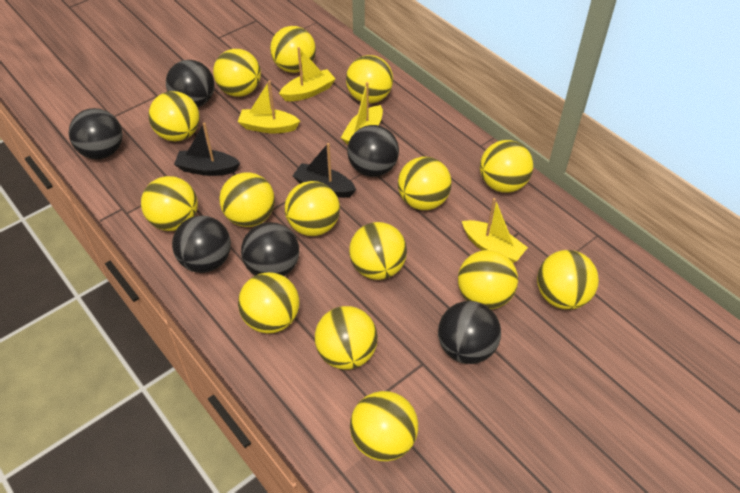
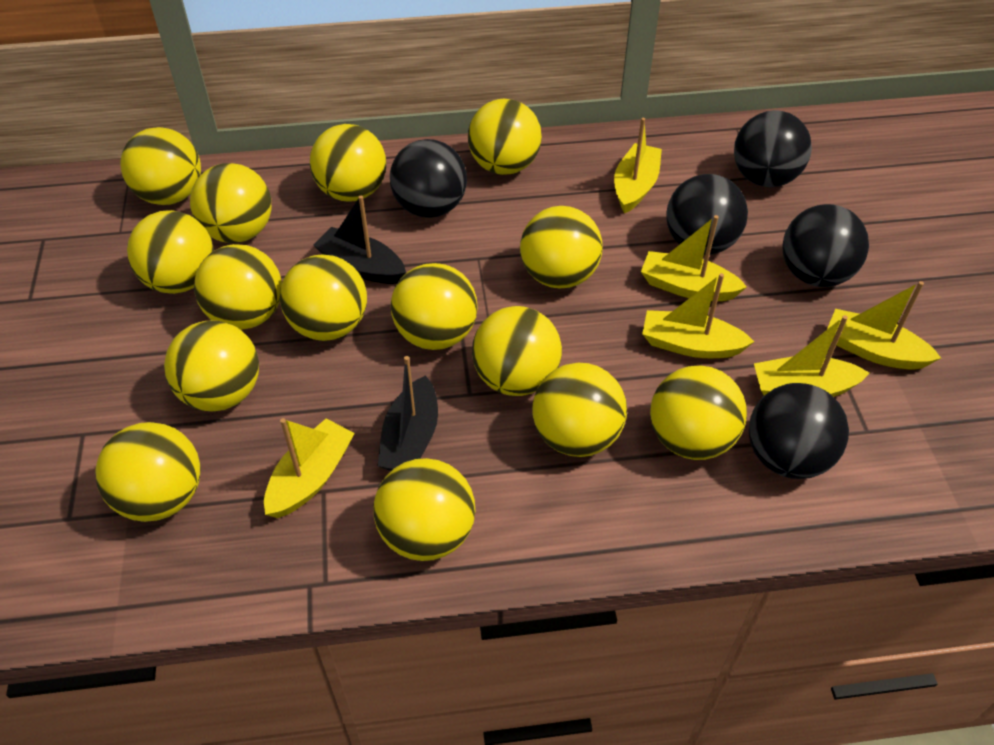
black ball: 6 -> 5
yellow boat: 4 -> 6

